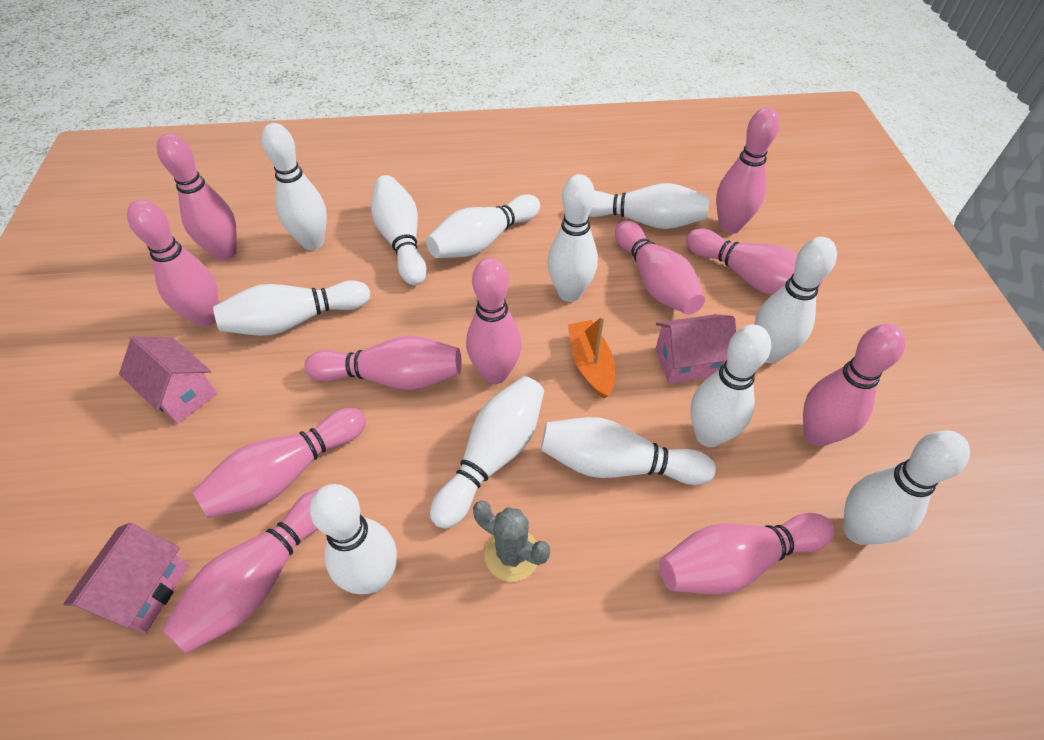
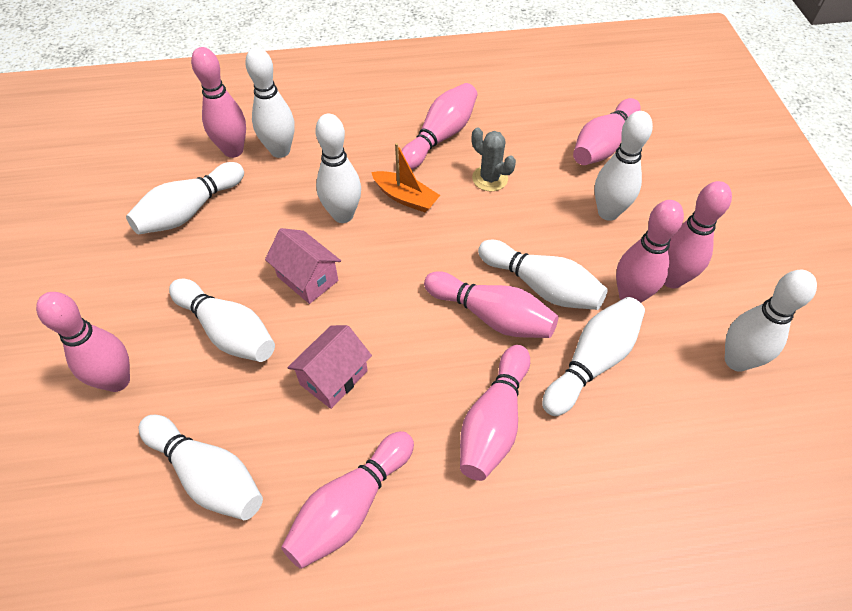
pink bowling pin: 11 -> 9
pink house: 3 -> 2
white bowling pin: 12 -> 9

